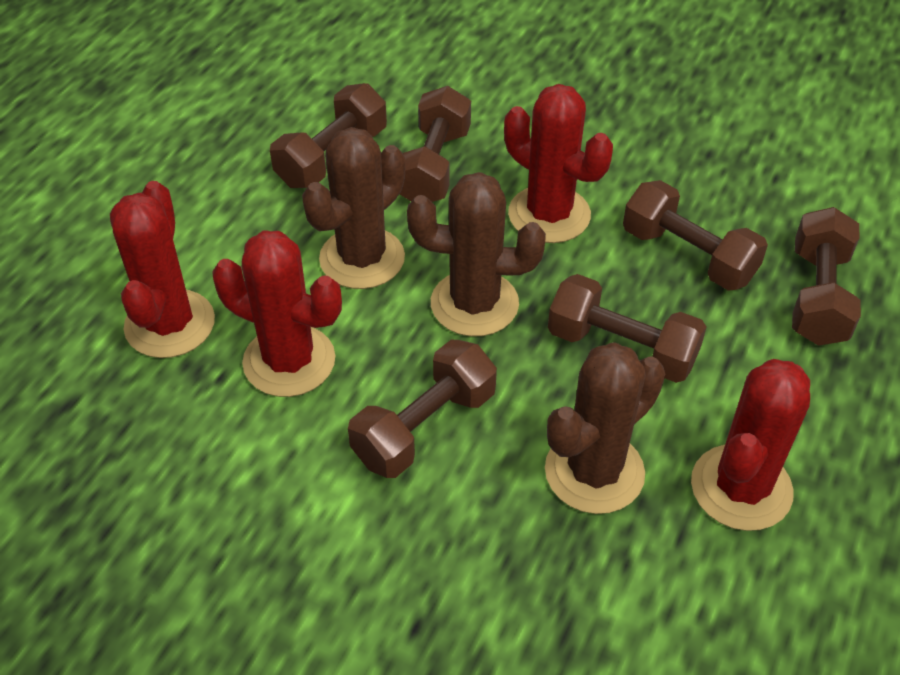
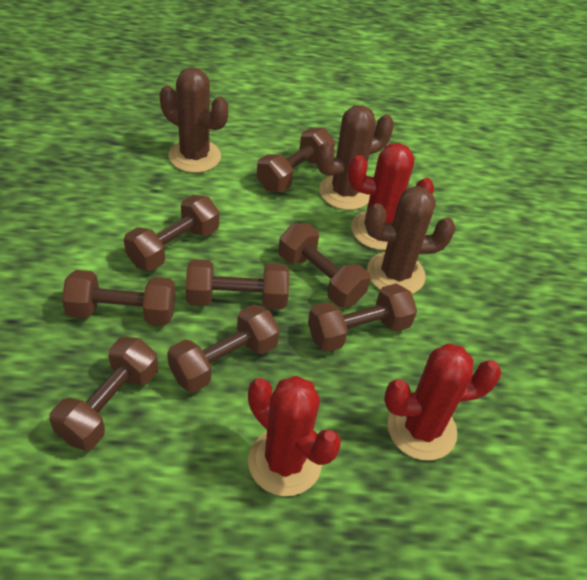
brown dumbbell: 6 -> 8
red cactus: 4 -> 3

